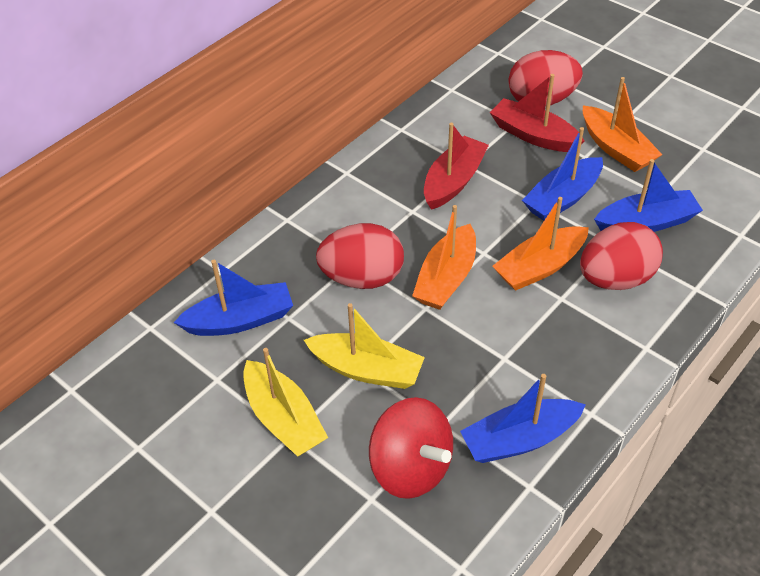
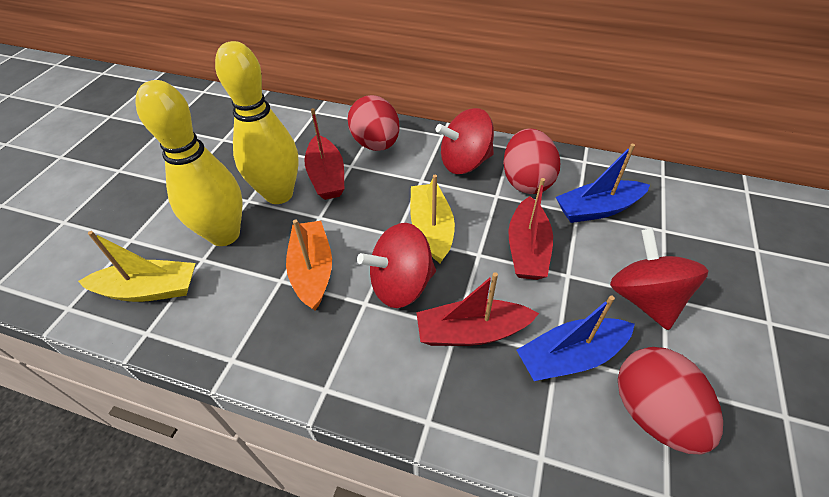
blue boat: 4 -> 2
orange boat: 3 -> 1
red boat: 2 -> 3
red spinning top: 1 -> 3
yellow bowling pin: 0 -> 2

